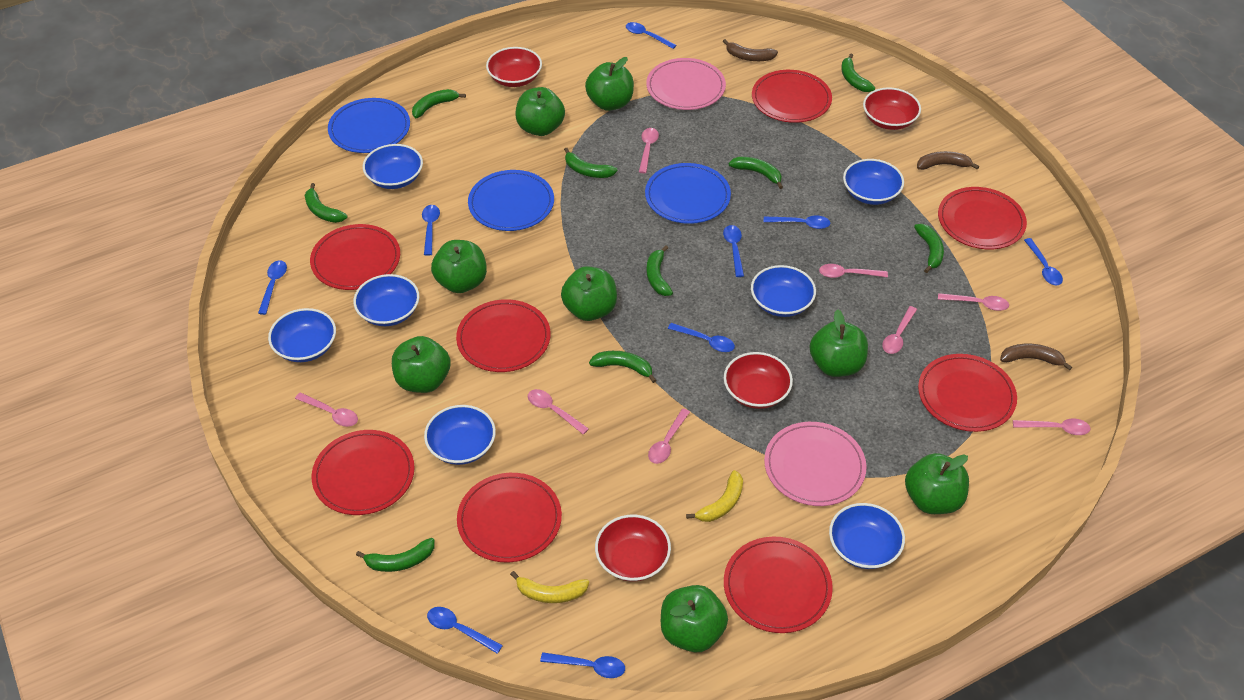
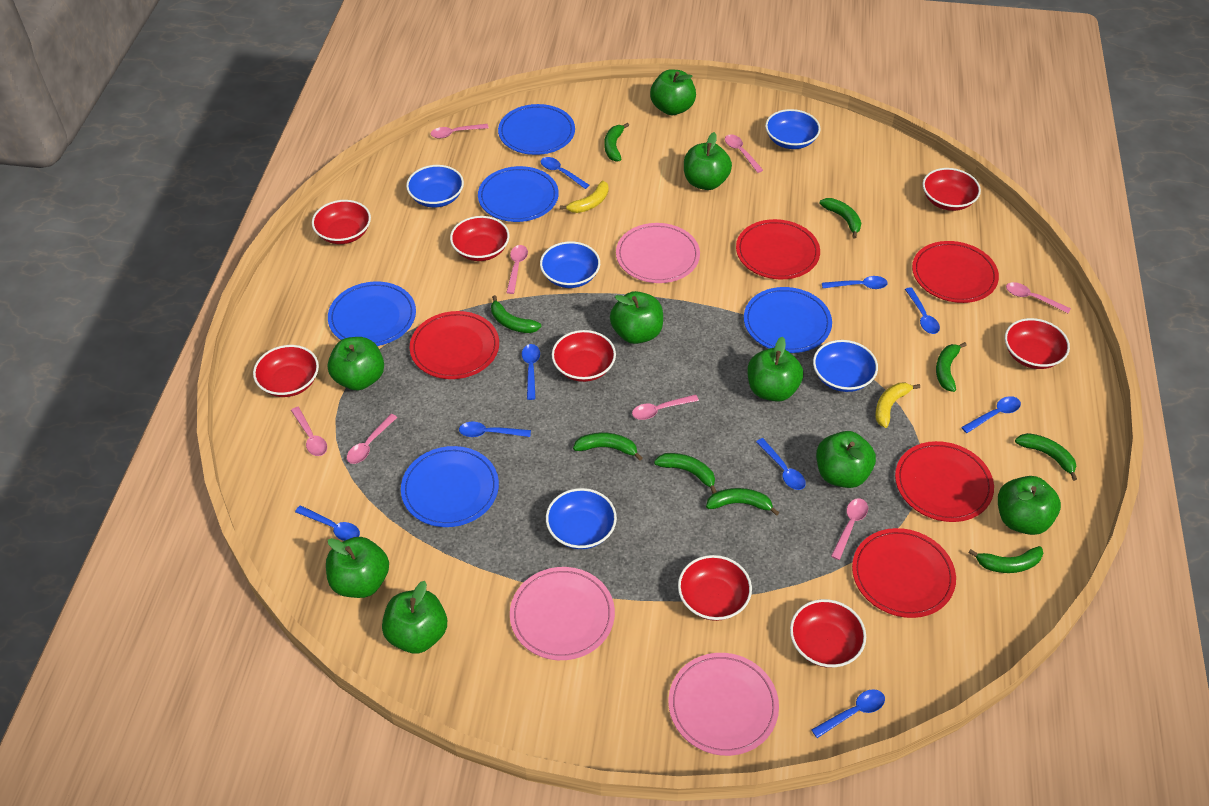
blue bowl: 7 -> 5
blue plate: 3 -> 5
brown banana: 3 -> 0
green apple: 8 -> 9
pink plate: 2 -> 3
red bowl: 4 -> 8
red plate: 8 -> 5

